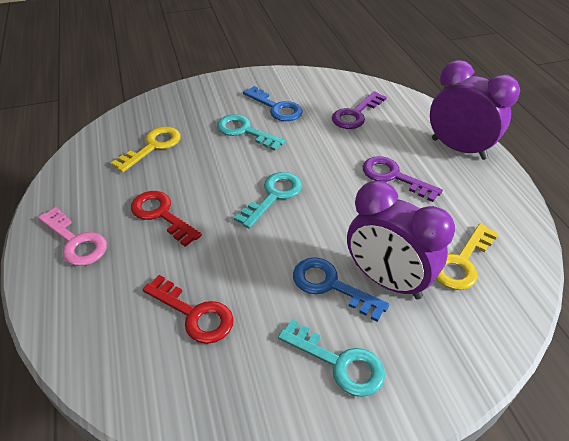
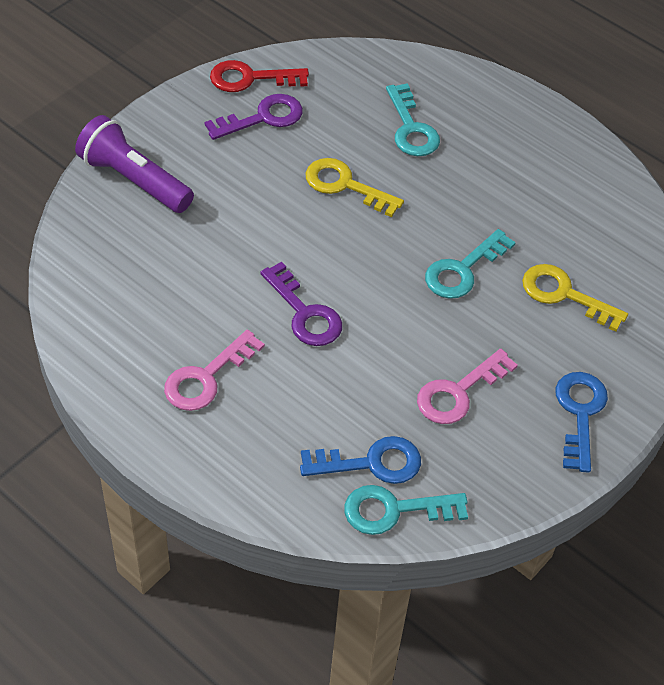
pink key: 1 -> 2
purple clock: 2 -> 0
purple flashlight: 0 -> 1
red key: 2 -> 1

